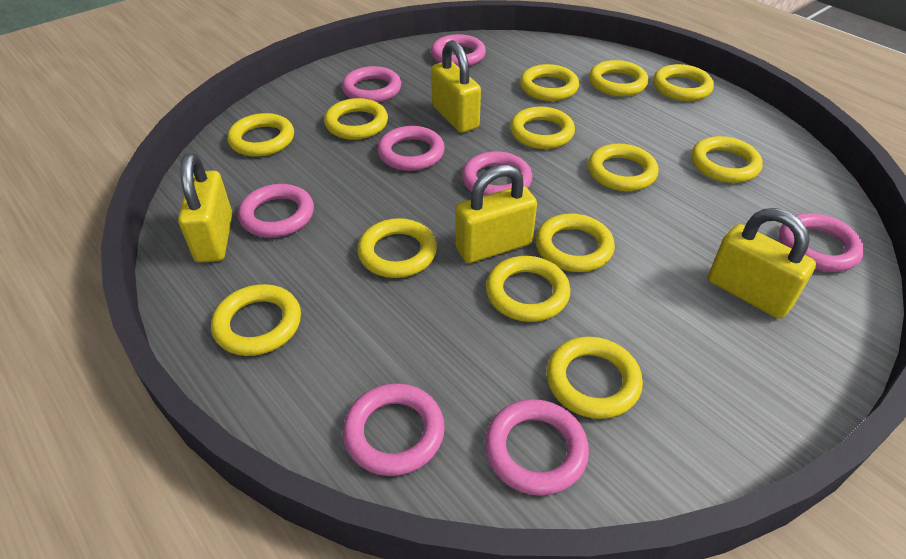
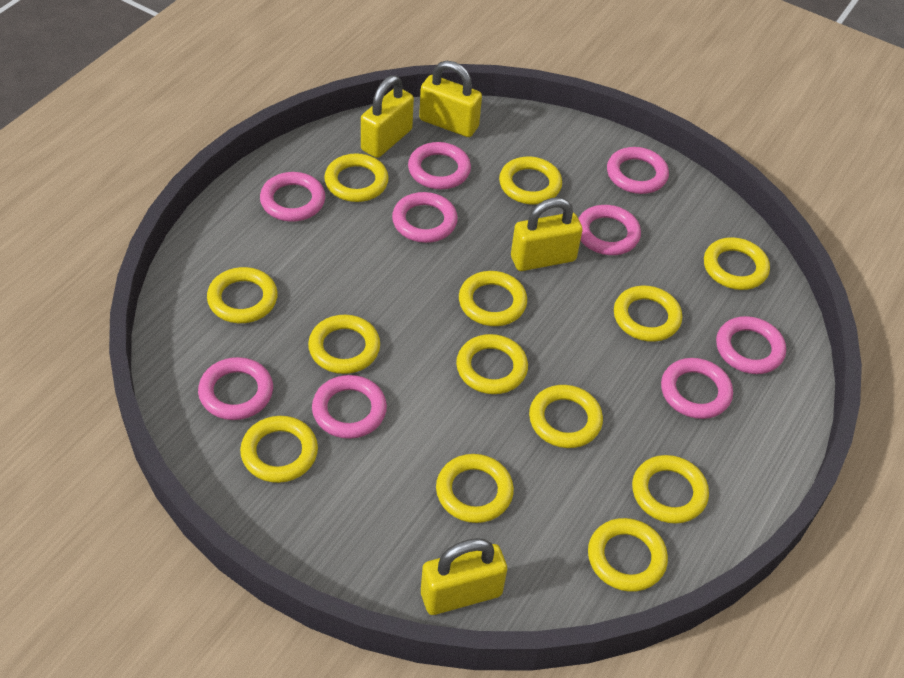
pink ring: 8 -> 9

